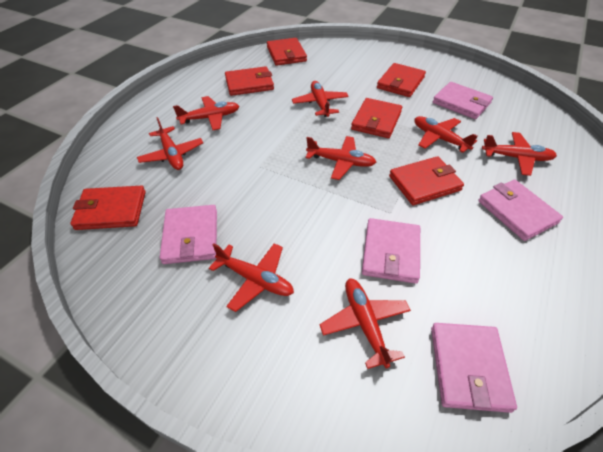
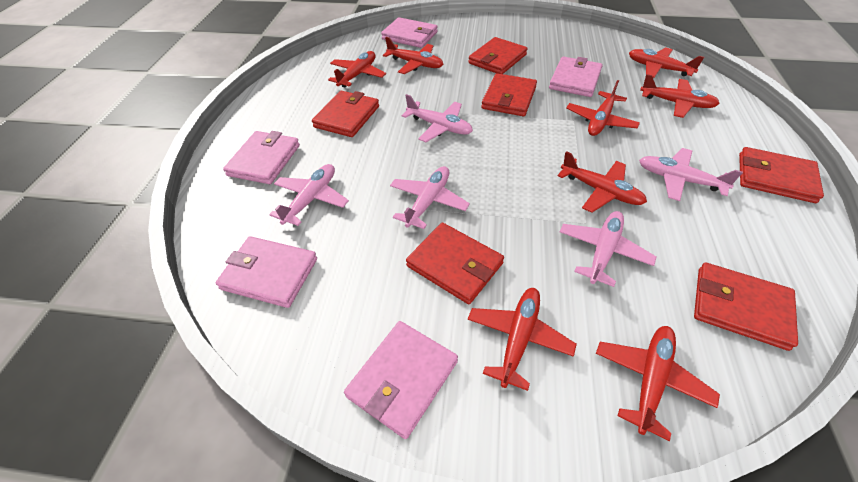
pink plane: 0 -> 5

